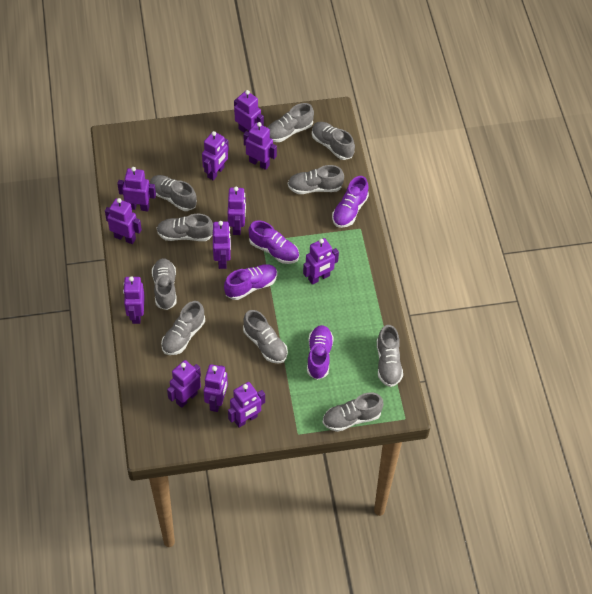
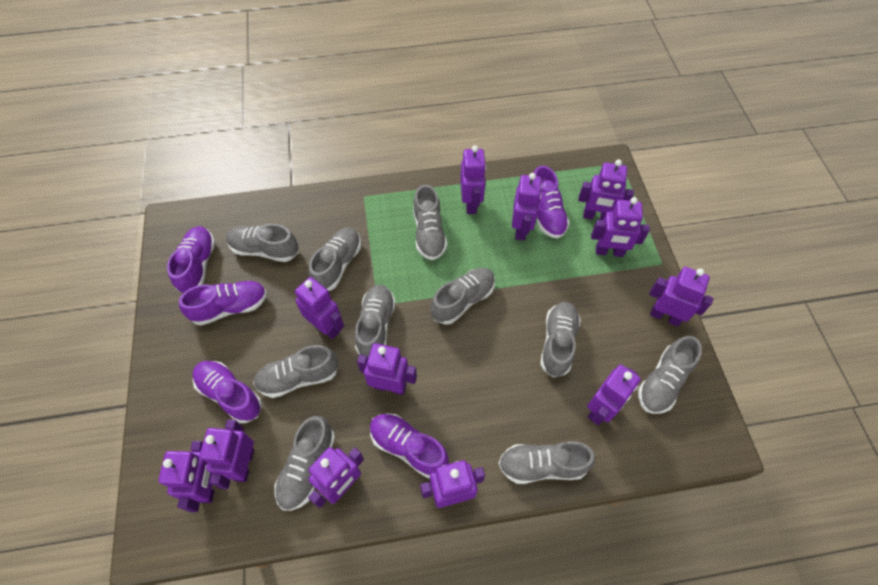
purple shoe: 4 -> 5

